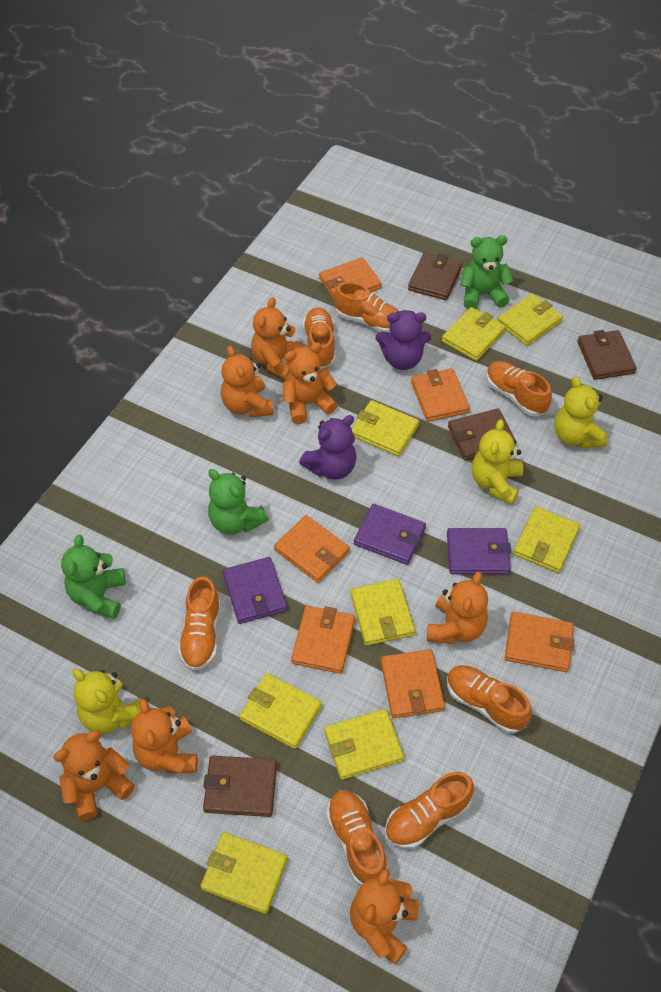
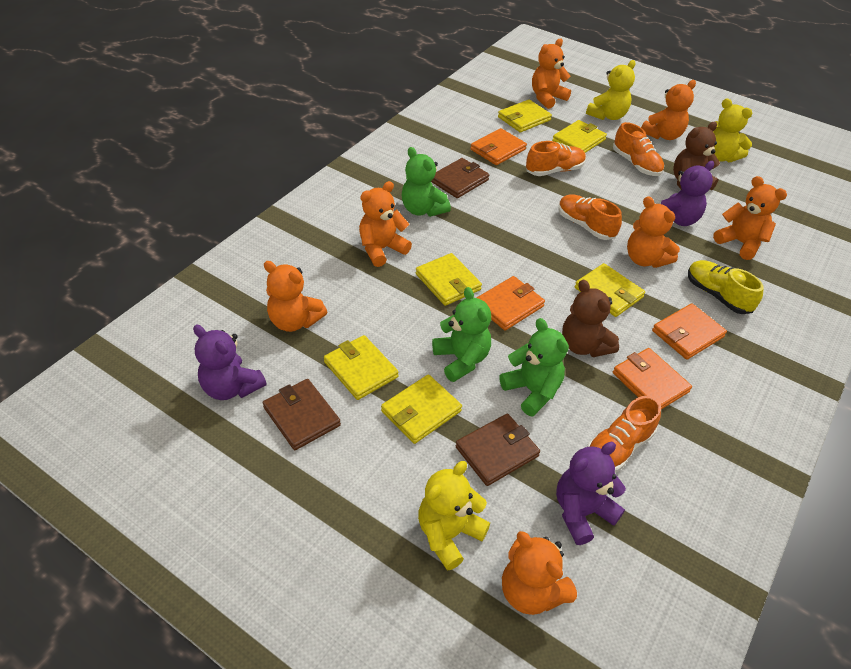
brown teddy bear: 0 -> 2
brown wallet: 4 -> 3
orange shoe: 7 -> 4
orange wallet: 6 -> 4
purple teddy bear: 2 -> 3
purple wallet: 3 -> 0
yellow shoe: 0 -> 1
yellow wallet: 8 -> 6

